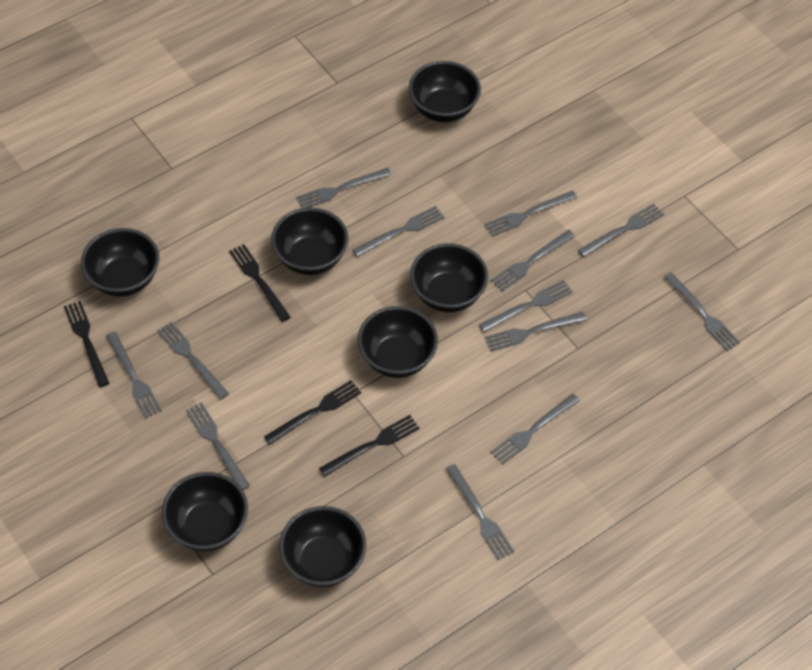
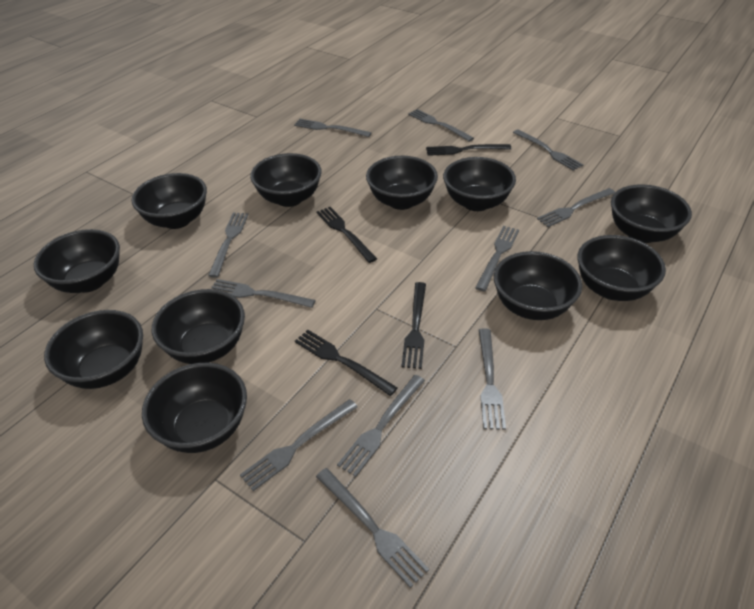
black bowl: 7 -> 11
grey fork: 13 -> 11

